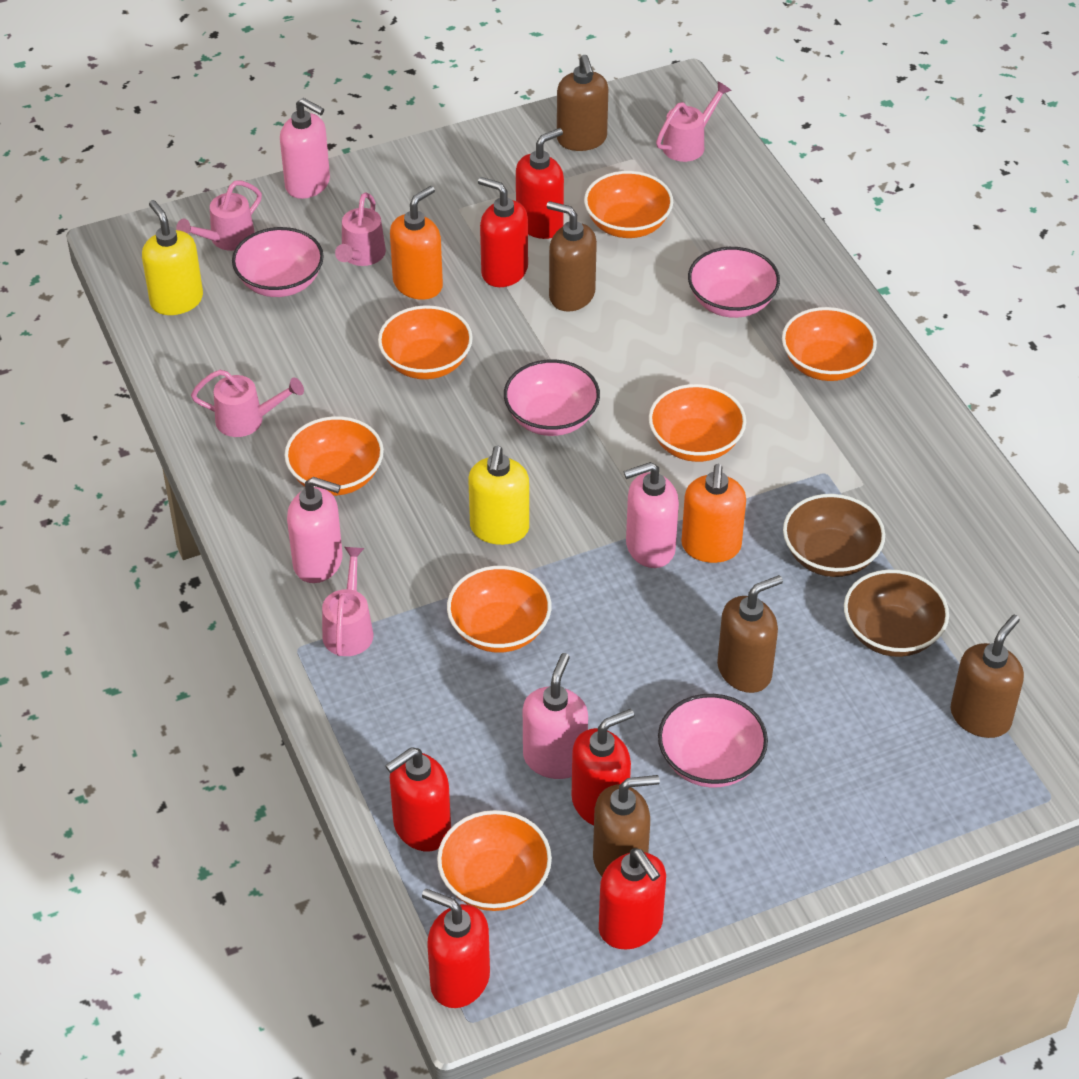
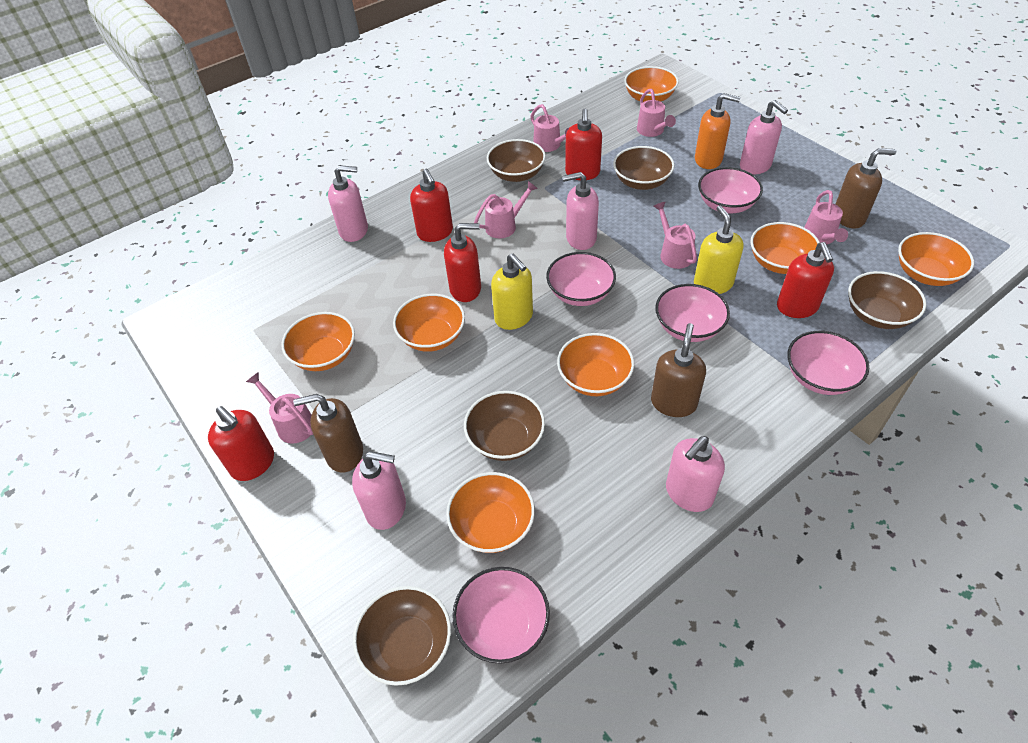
brown bowl: 2 -> 5
brown soap dispenser: 5 -> 3
orange soap dispenser: 2 -> 1
pink bowl: 4 -> 5
pink soap dispenser: 4 -> 5
pink watering can: 5 -> 6
red soap dispenser: 6 -> 5

